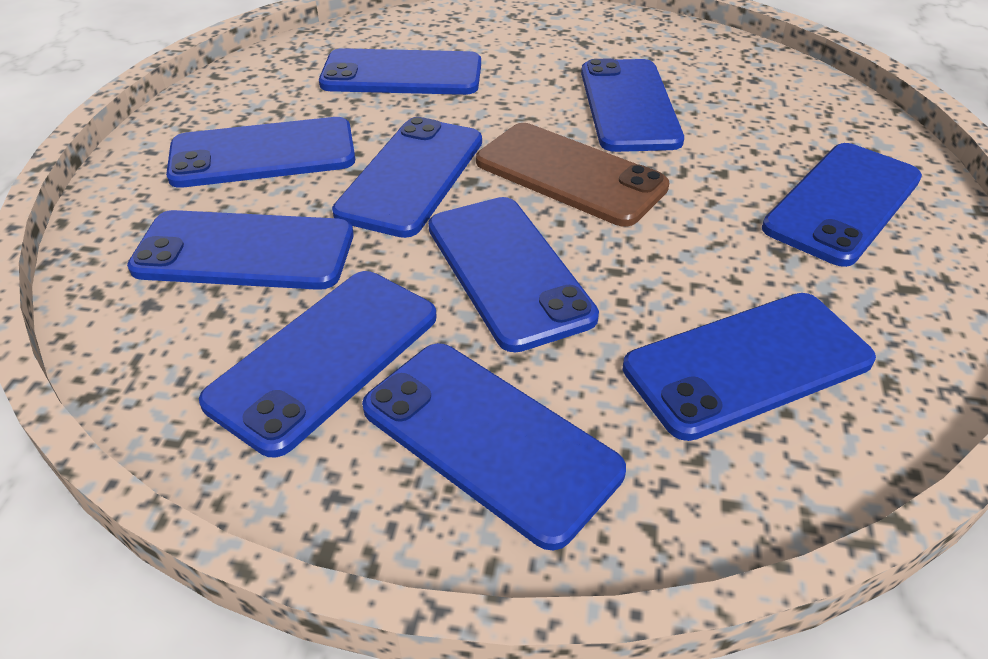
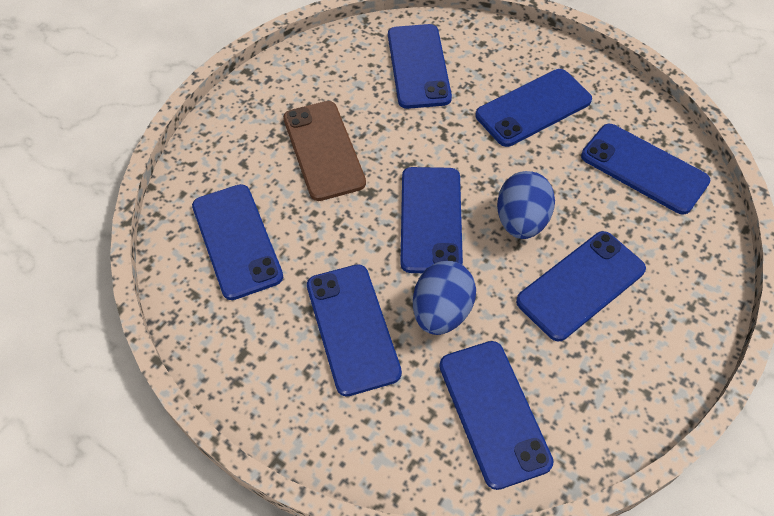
blue egg: 0 -> 2
blue phone: 10 -> 8

